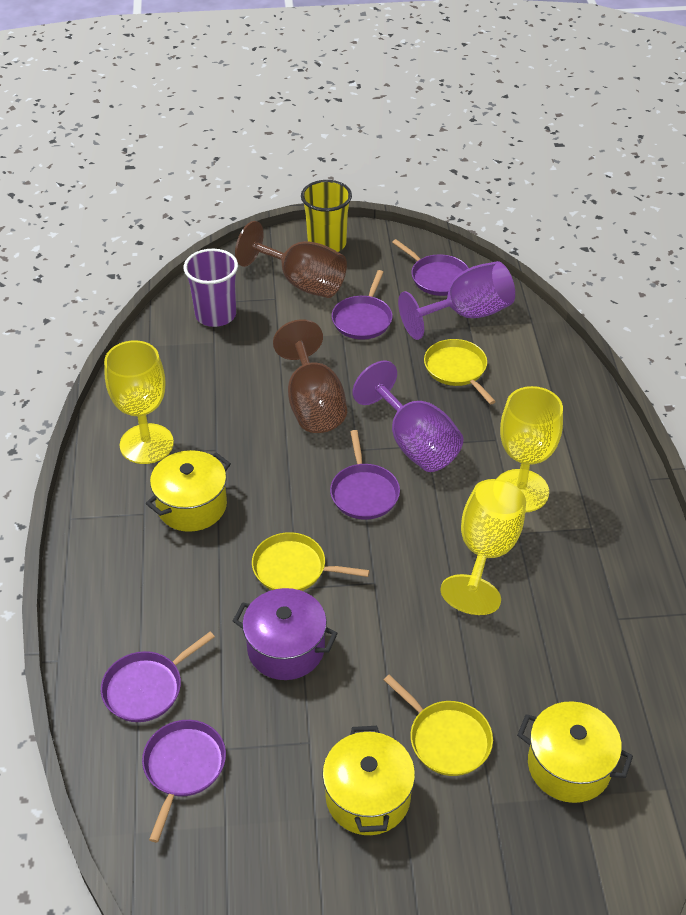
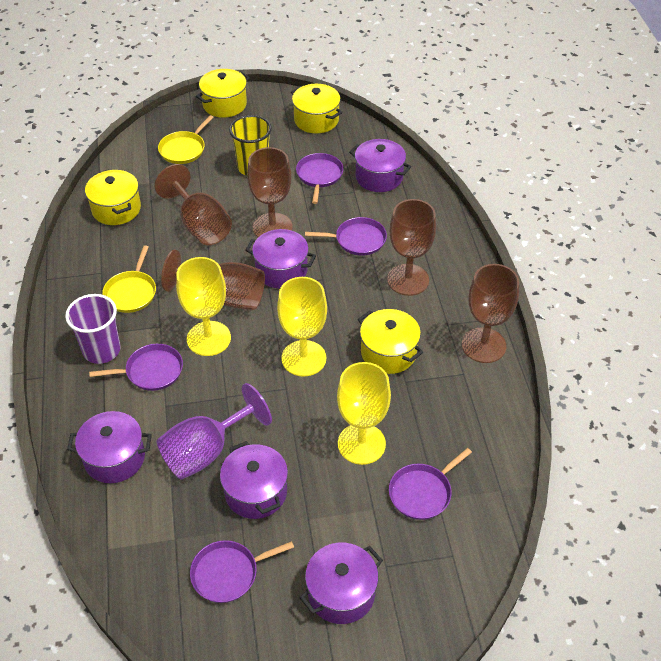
brown goblet: 2 -> 5
purple goblet: 2 -> 1
purple pot: 1 -> 5
yellow pan: 3 -> 2
yellow pot: 3 -> 4

